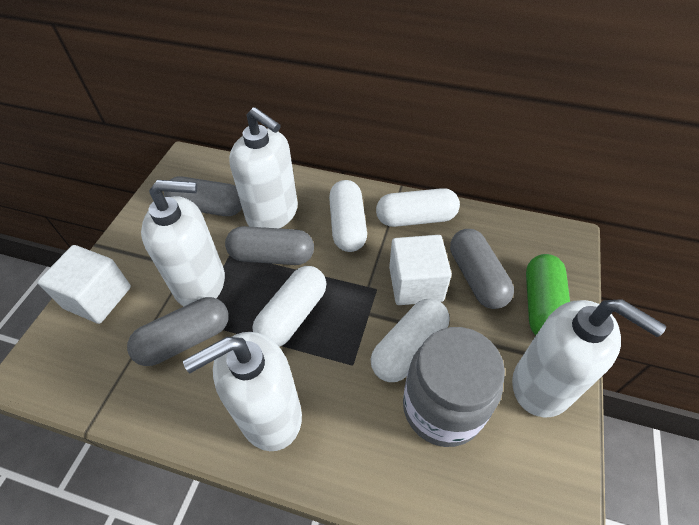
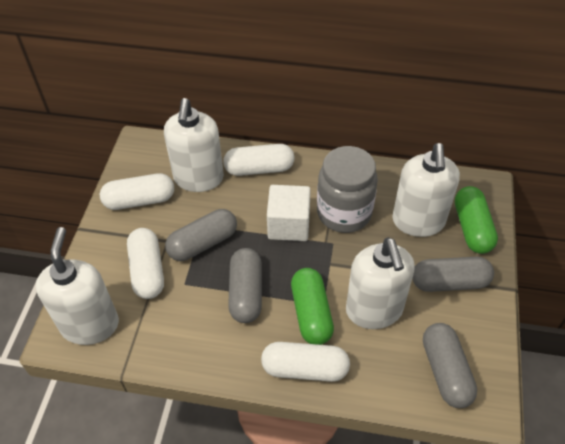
green capsule: 1 -> 2
white cube: 2 -> 1

